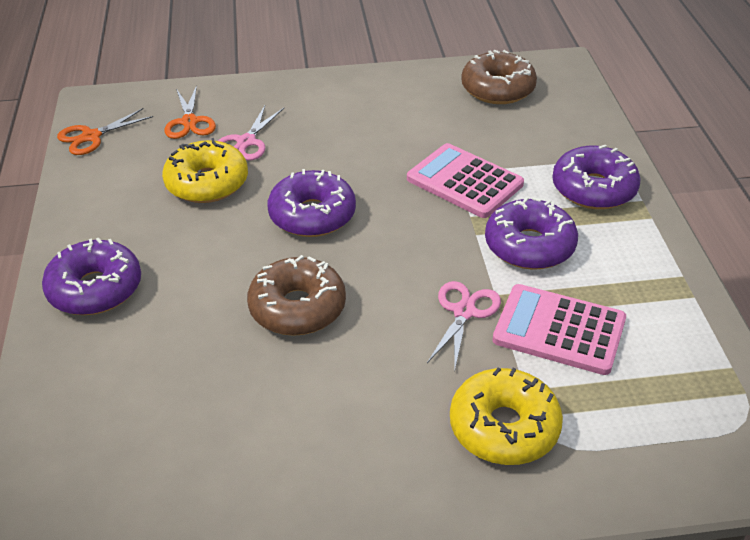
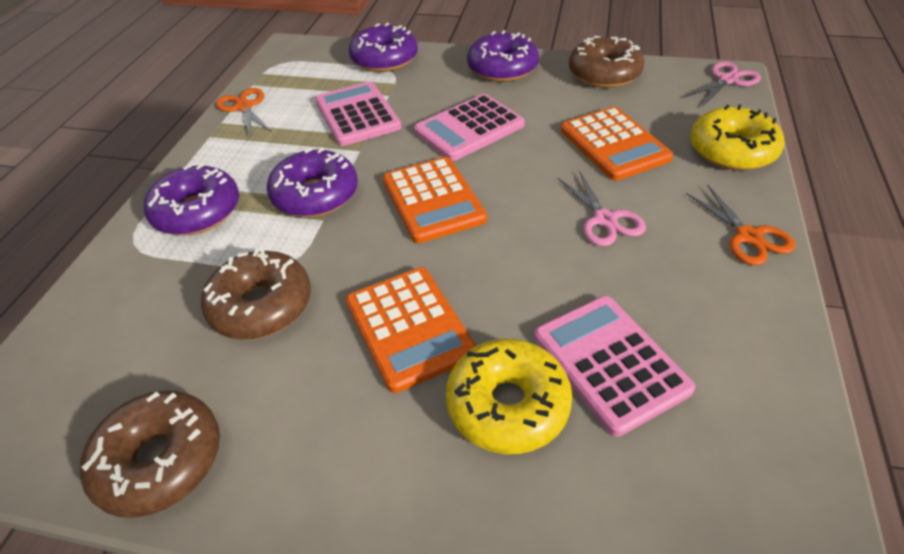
brown donut: 2 -> 3
orange calculator: 0 -> 3
pink calculator: 2 -> 3

